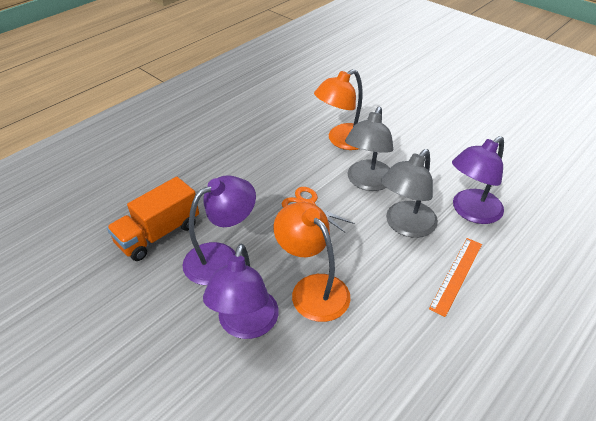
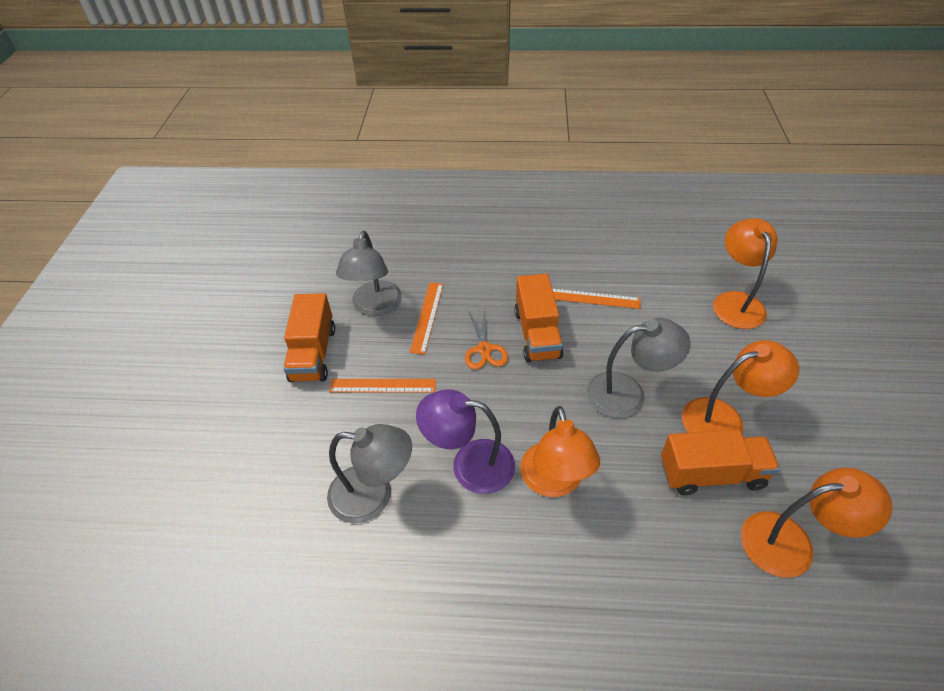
grey lamp: 2 -> 3
orange lamp: 2 -> 4
orange ruler: 1 -> 3
orange truck: 1 -> 3
purple lamp: 3 -> 1

